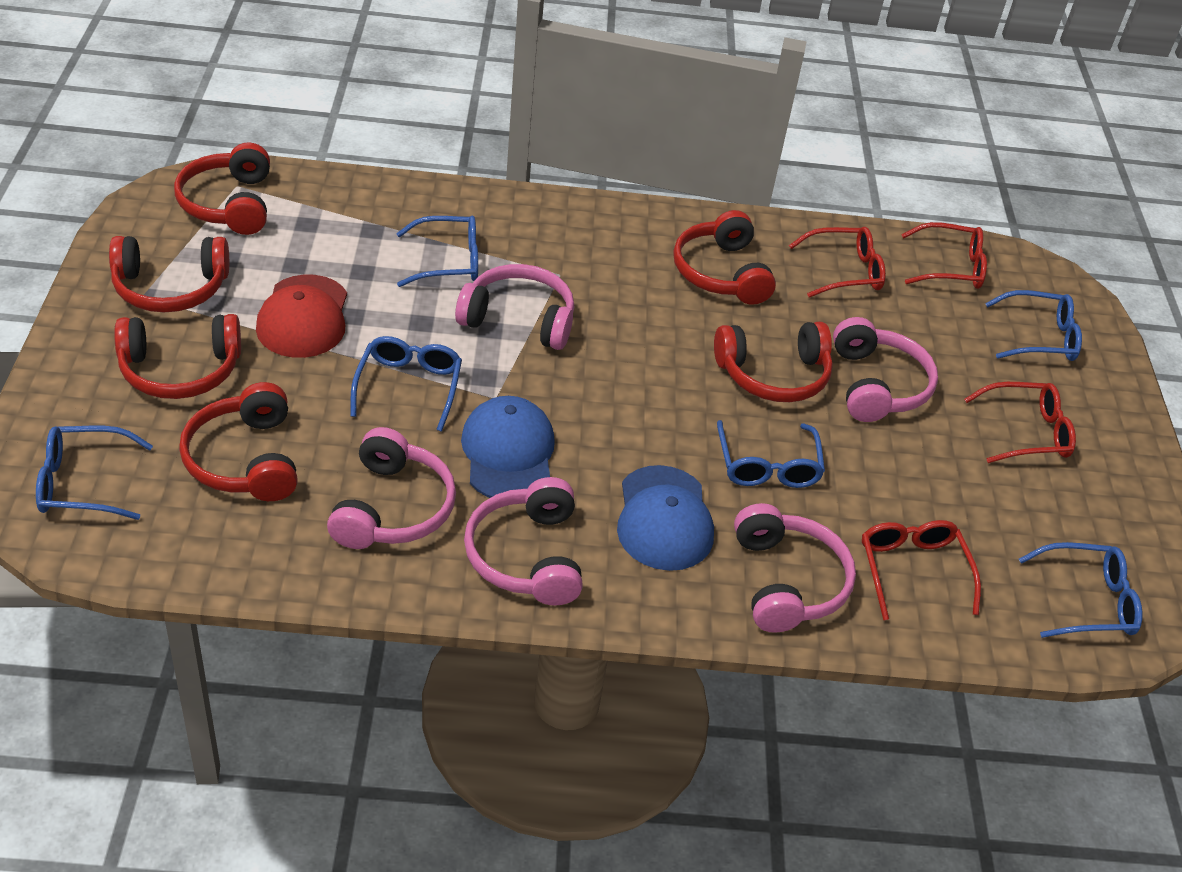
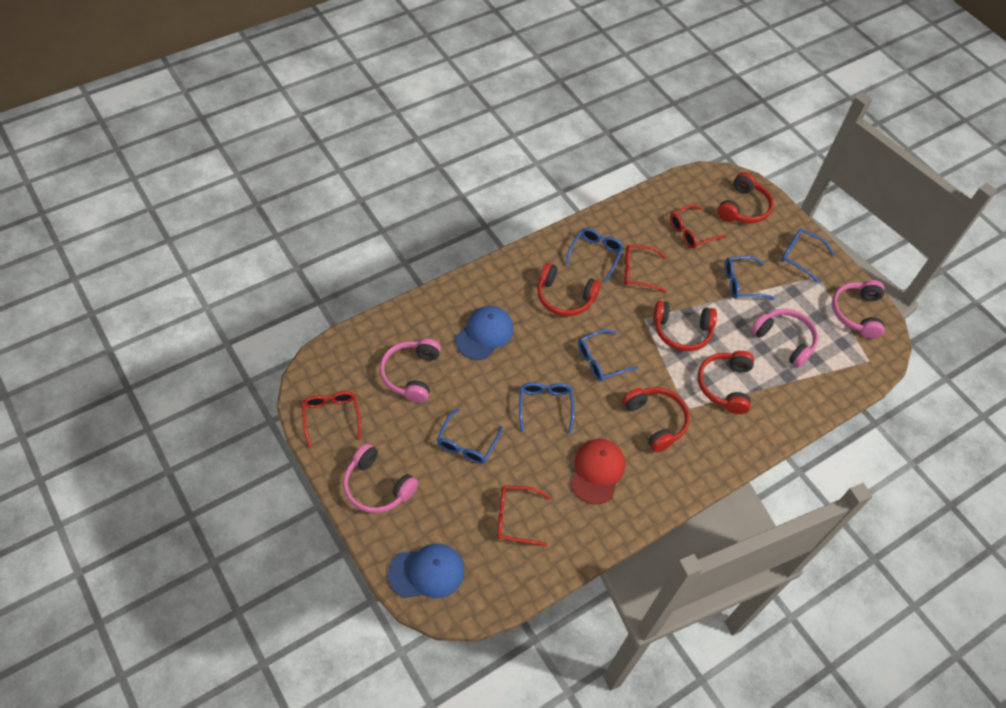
pink headphones: 5 -> 4
red headphones: 6 -> 5

